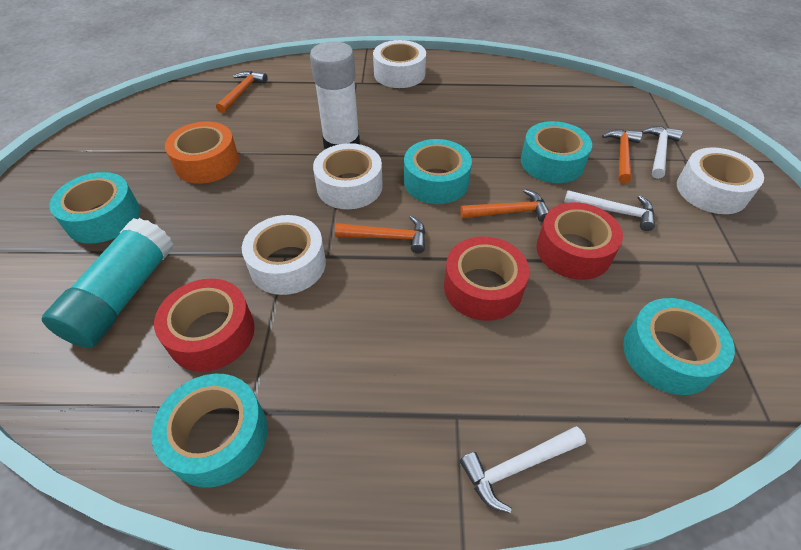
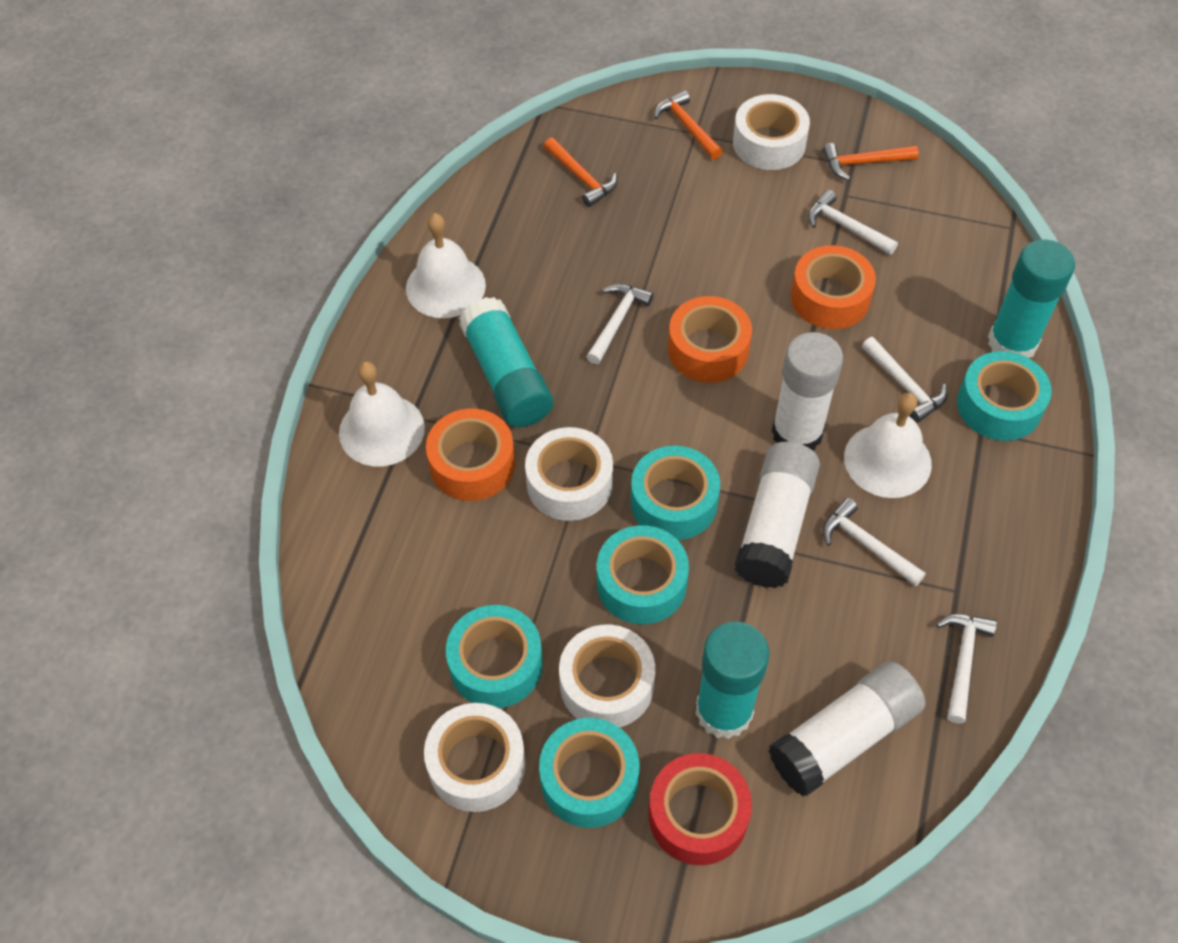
orange hammer: 4 -> 3
orange tape: 1 -> 3
red tape: 3 -> 1
turquoise glue stick: 1 -> 3
white bell: 0 -> 3
white glue stick: 1 -> 3
white hammer: 3 -> 5

